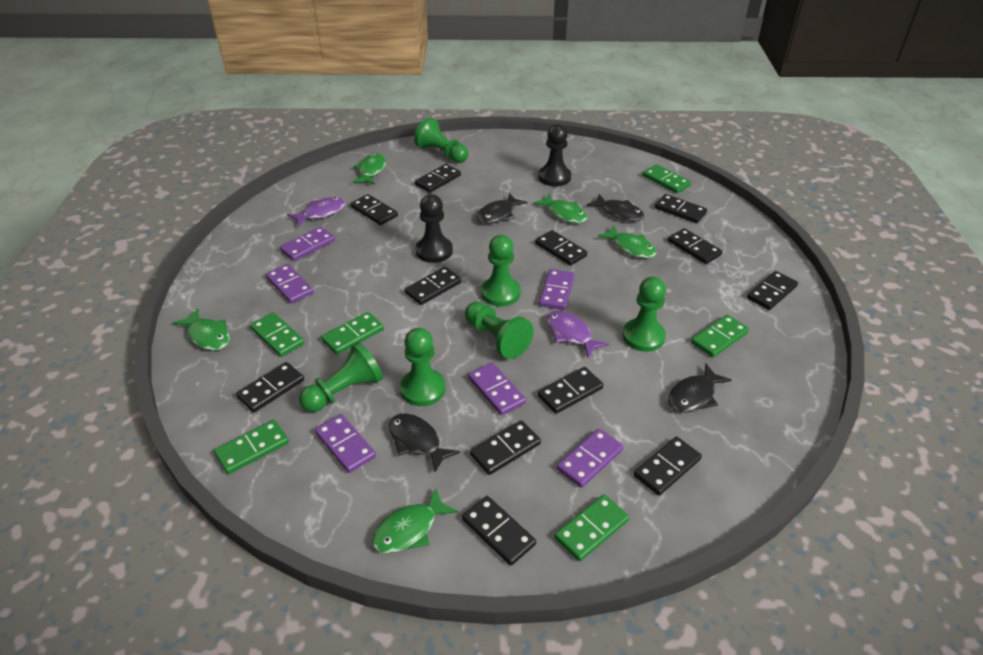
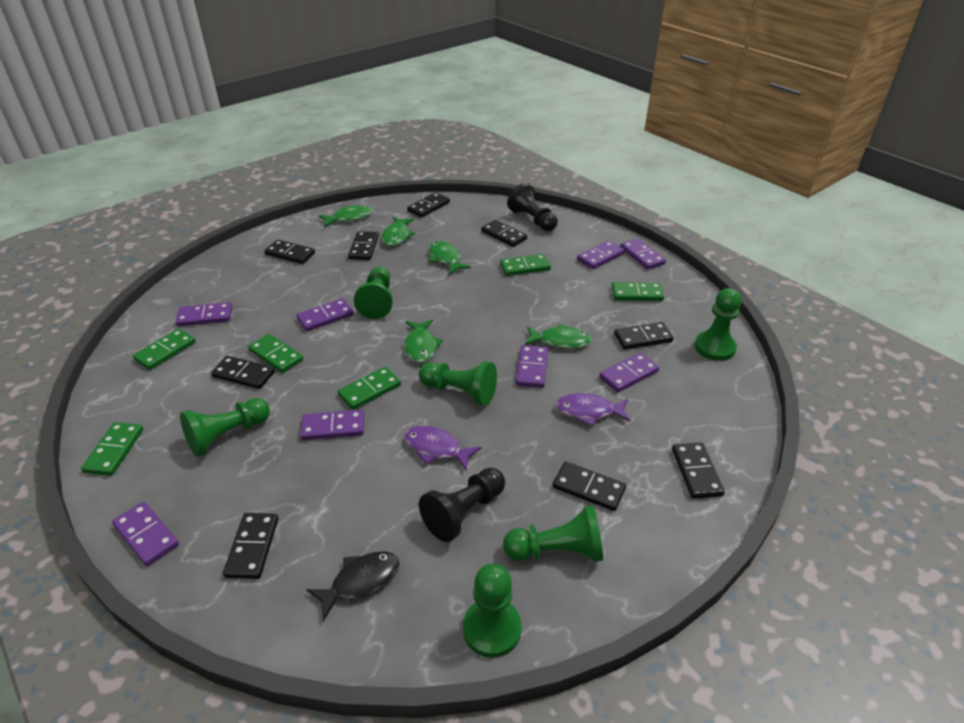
black domino: 12 -> 9
black fish: 4 -> 1
purple domino: 6 -> 8

